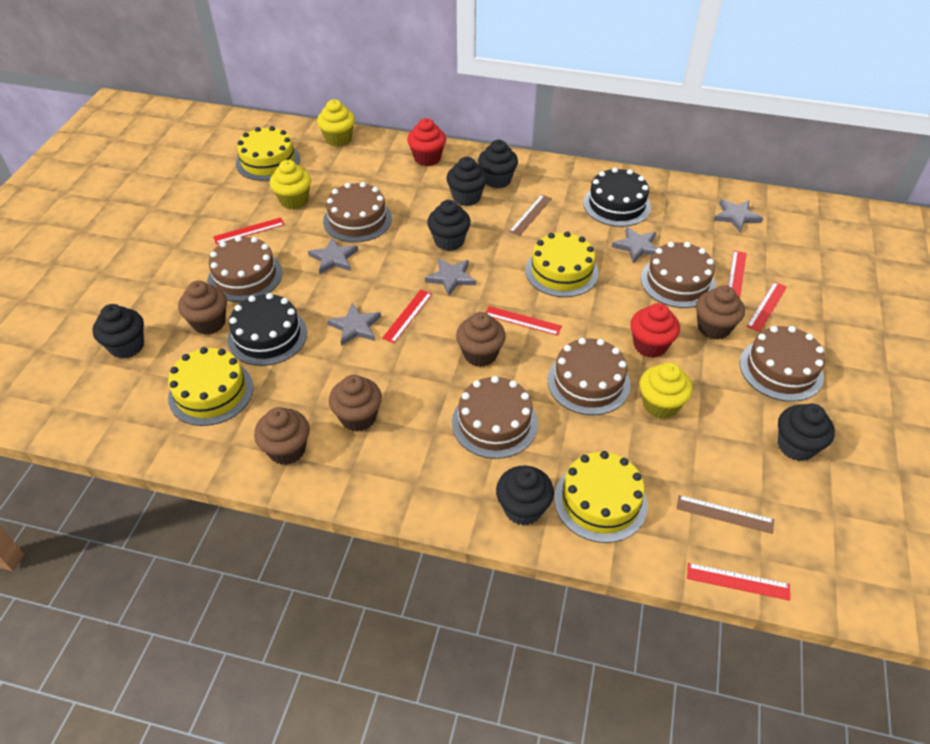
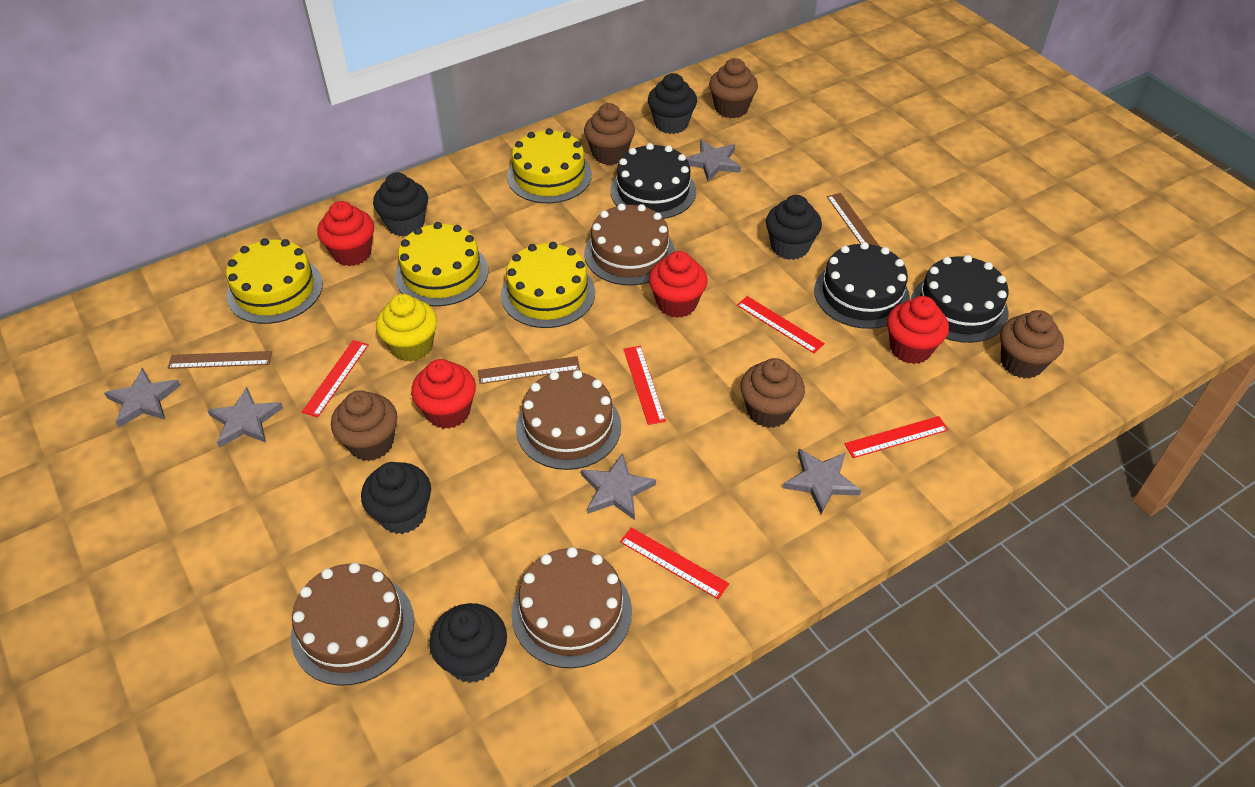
black cake: 2 -> 3
black cupcake: 6 -> 5
brown cake: 6 -> 4
brown ruler: 2 -> 3
red cupcake: 2 -> 4
red ruler: 6 -> 5
yellow cupcake: 3 -> 1

